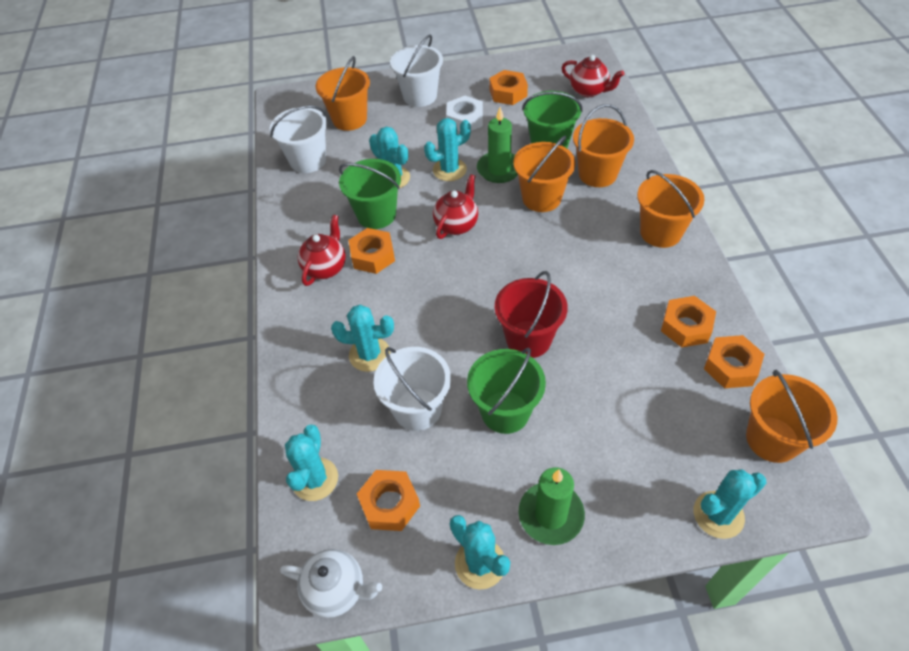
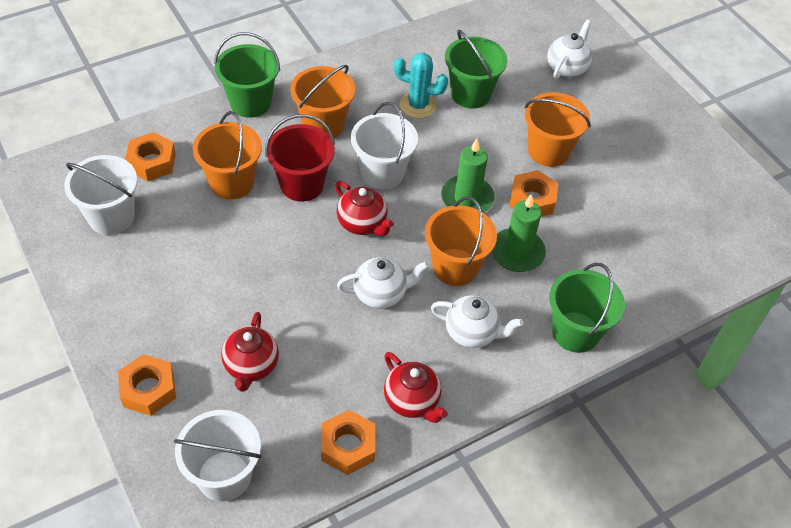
orange bucket: 5 -> 4
orange nut: 5 -> 4
turquoise cactus: 6 -> 1
white nut: 1 -> 0
white teapot: 1 -> 3

